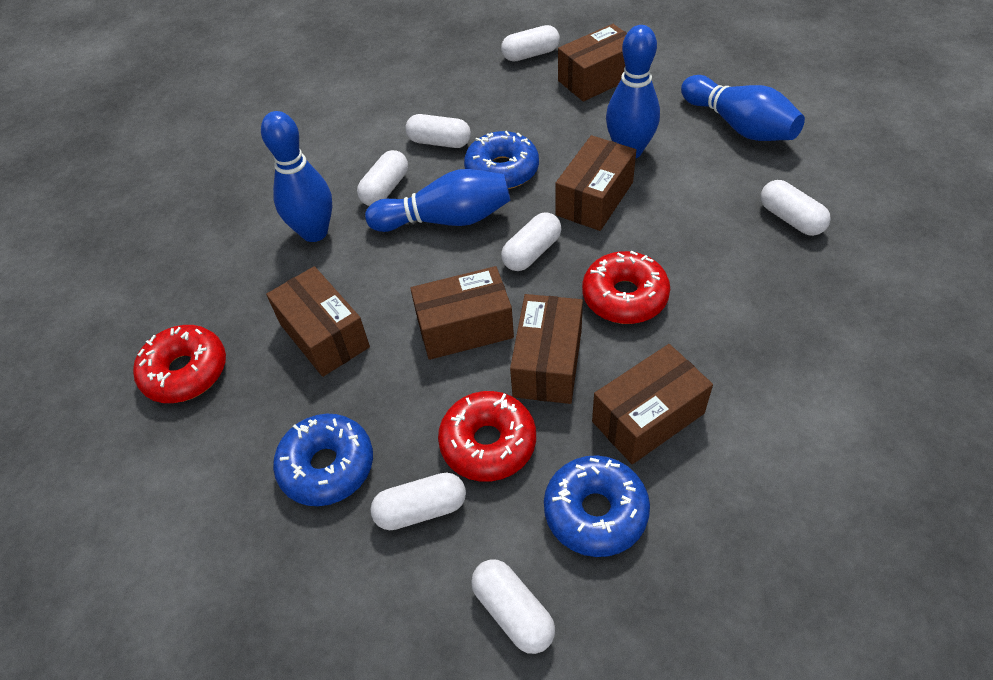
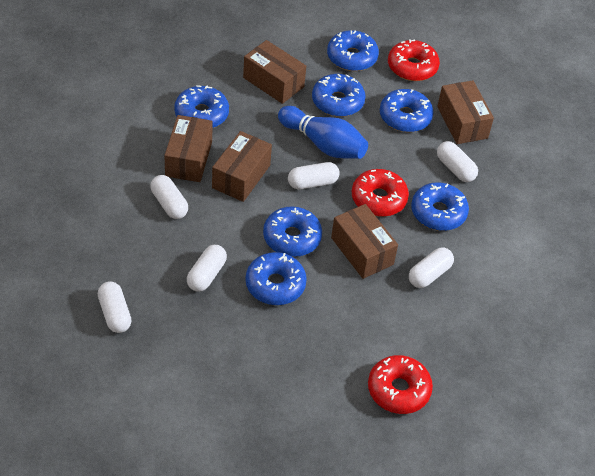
blue bowling pin: 4 -> 1
blue donut: 3 -> 7
brown box: 6 -> 5
white capsule: 7 -> 6

